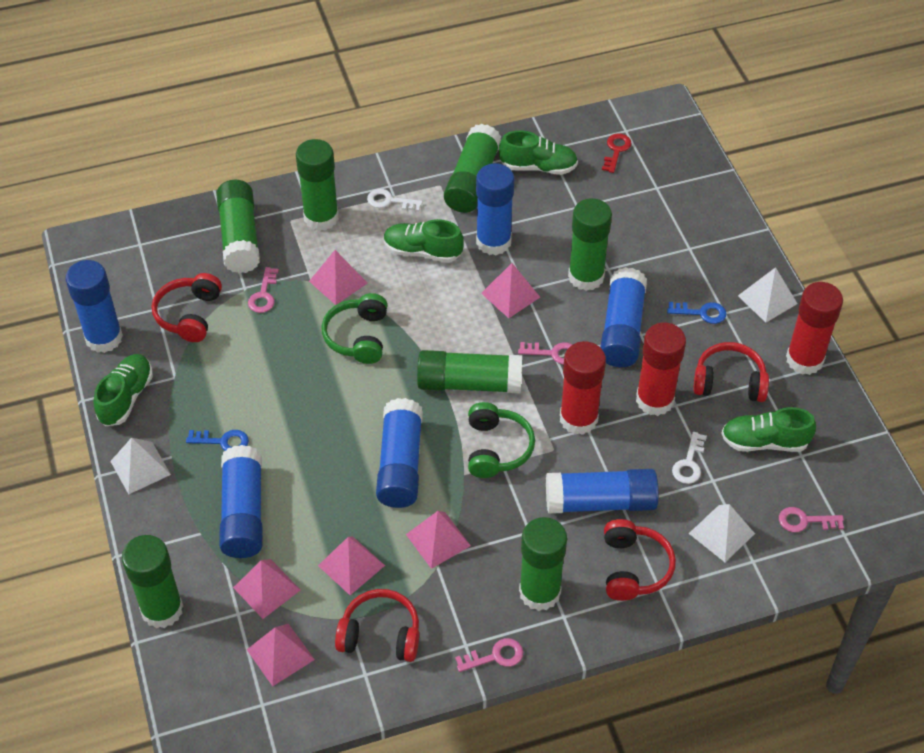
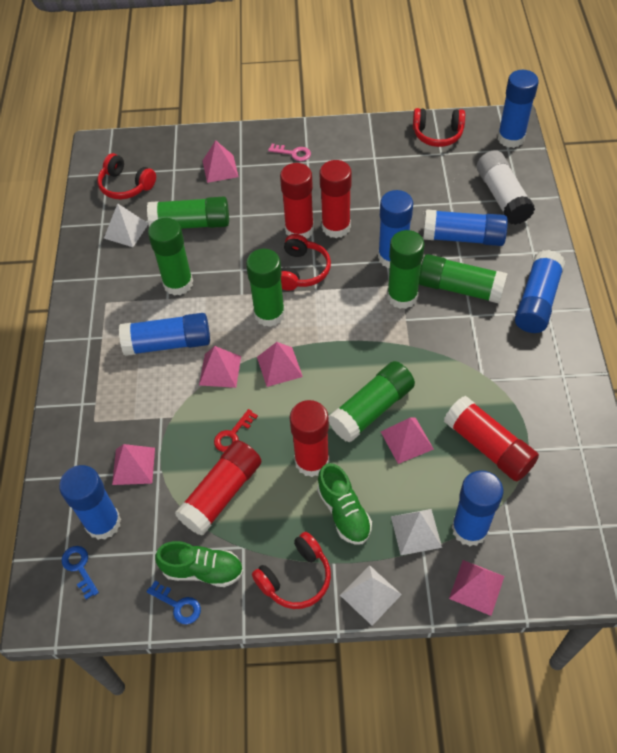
blue glue stick: 6 -> 7
green glue stick: 7 -> 6
green headphones: 2 -> 0
green shoe: 4 -> 2
pink key: 4 -> 1
red glue stick: 3 -> 5
white glue stick: 0 -> 1
white key: 2 -> 0

